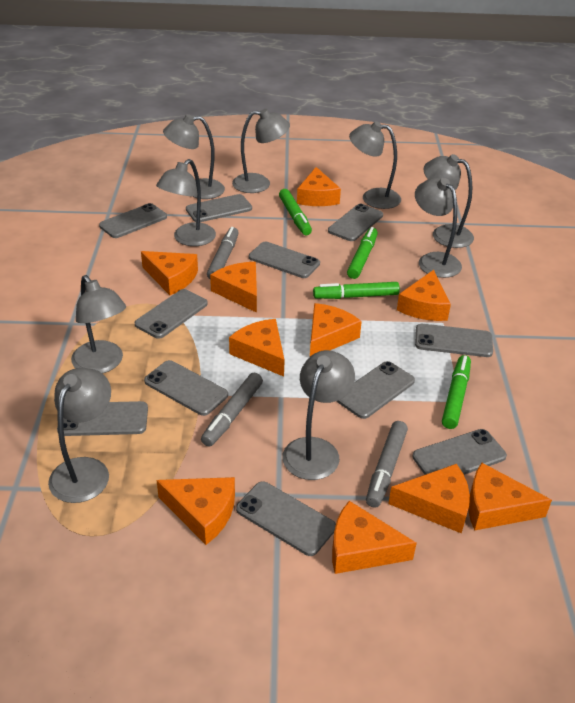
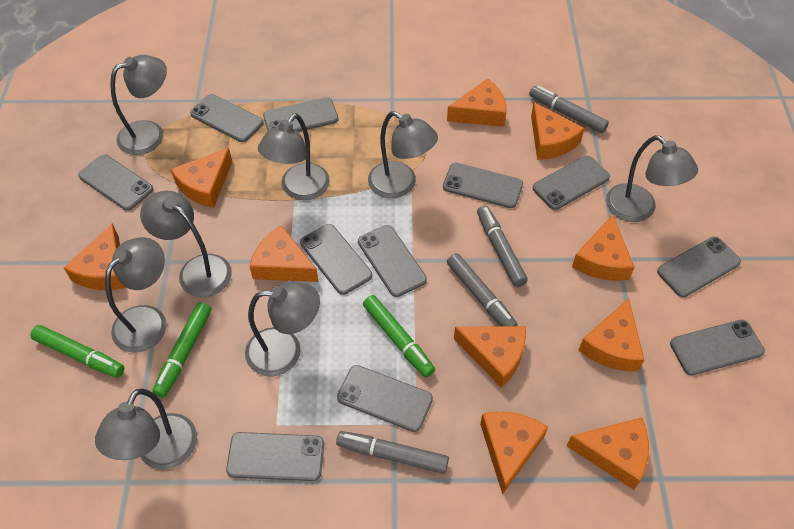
green marker: 4 -> 3
grey lamp: 9 -> 8
grey marker: 3 -> 4

